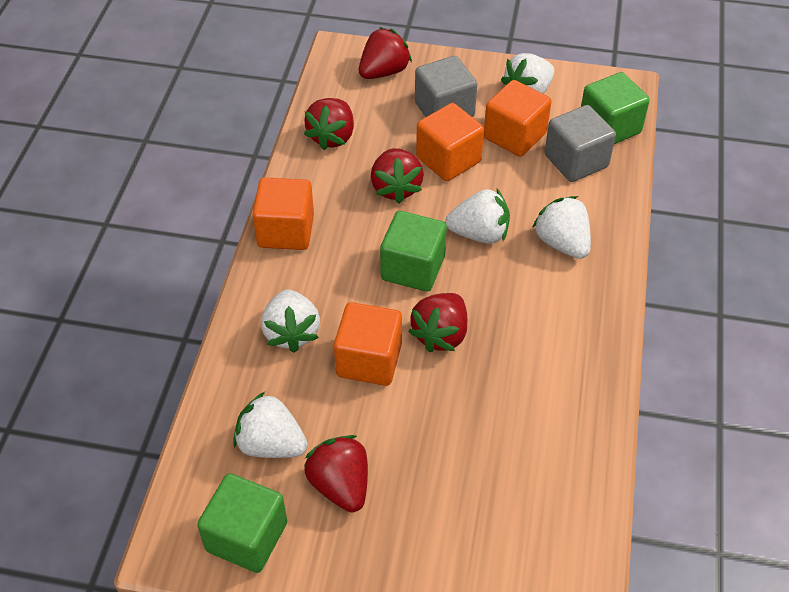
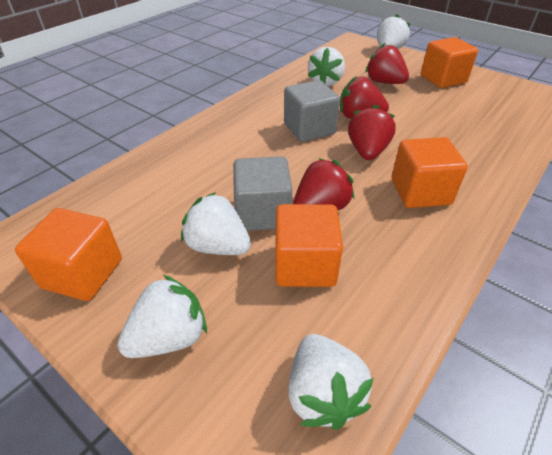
green cube: 3 -> 0
red strawberry: 5 -> 4

